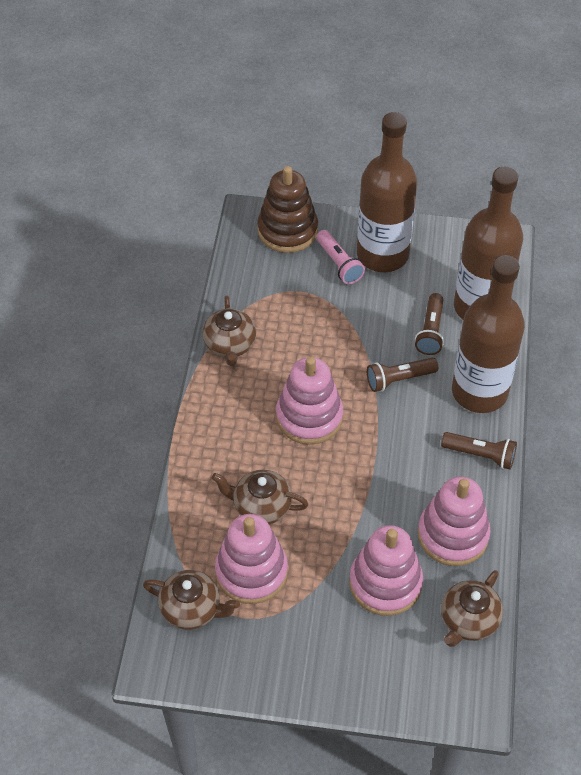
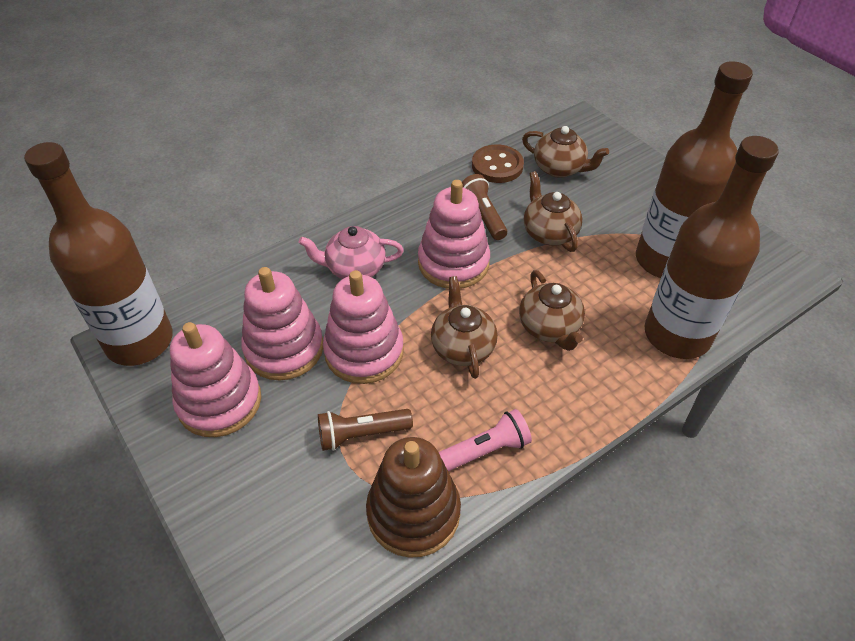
brown button: 0 -> 1
brown flashlight: 3 -> 2
pink teapot: 0 -> 1

